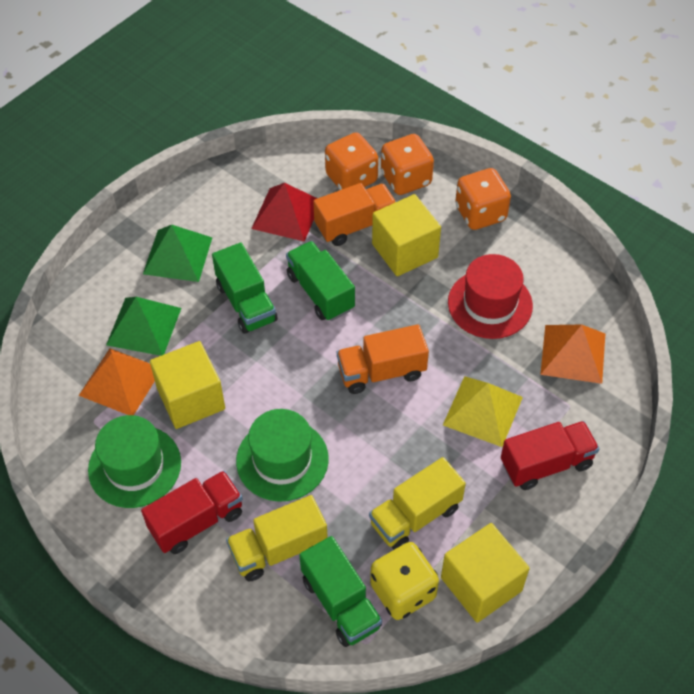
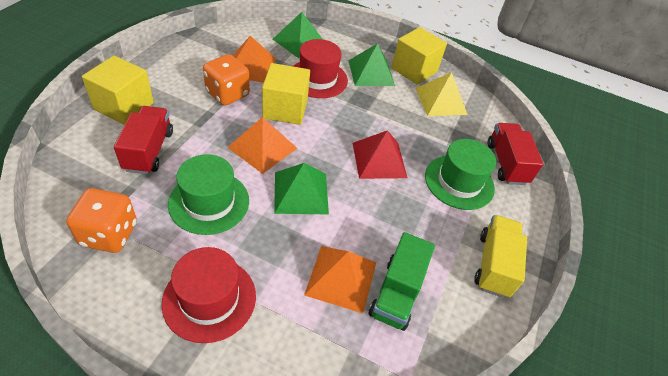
green pyramid: 2 -> 3
green truck: 3 -> 1
orange dice: 3 -> 2
orange pyramid: 2 -> 3
orange truck: 2 -> 0
red hat: 1 -> 2
yellow dice: 1 -> 0
yellow truck: 2 -> 1

